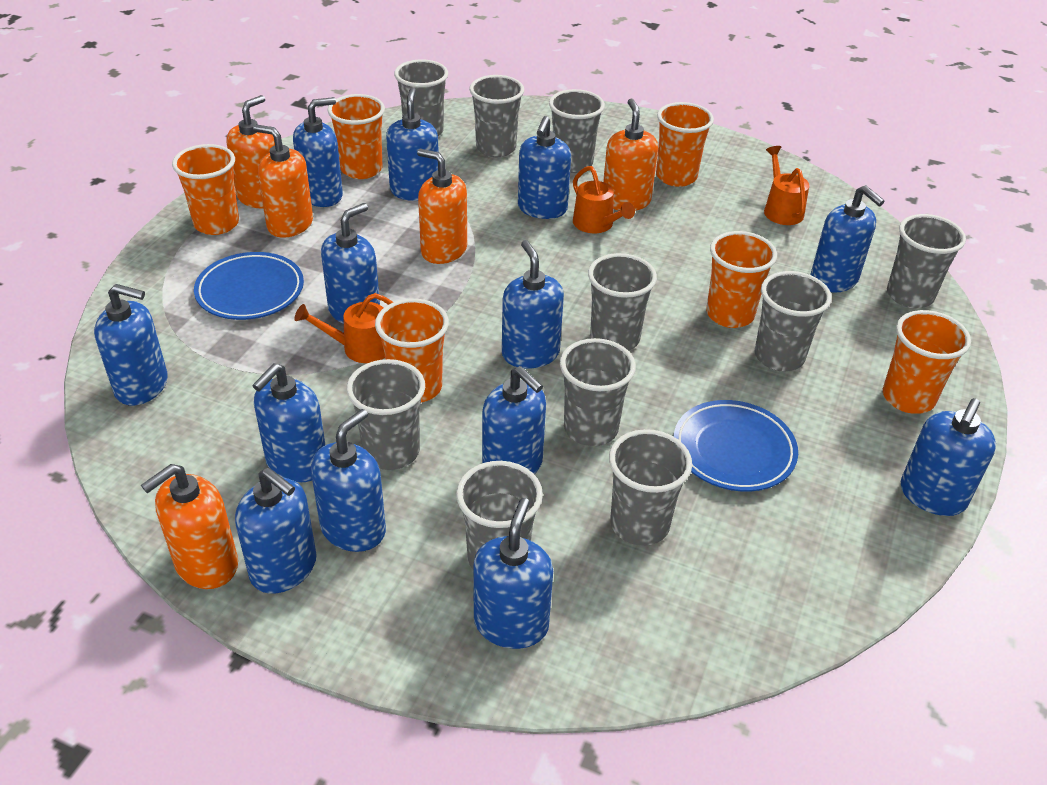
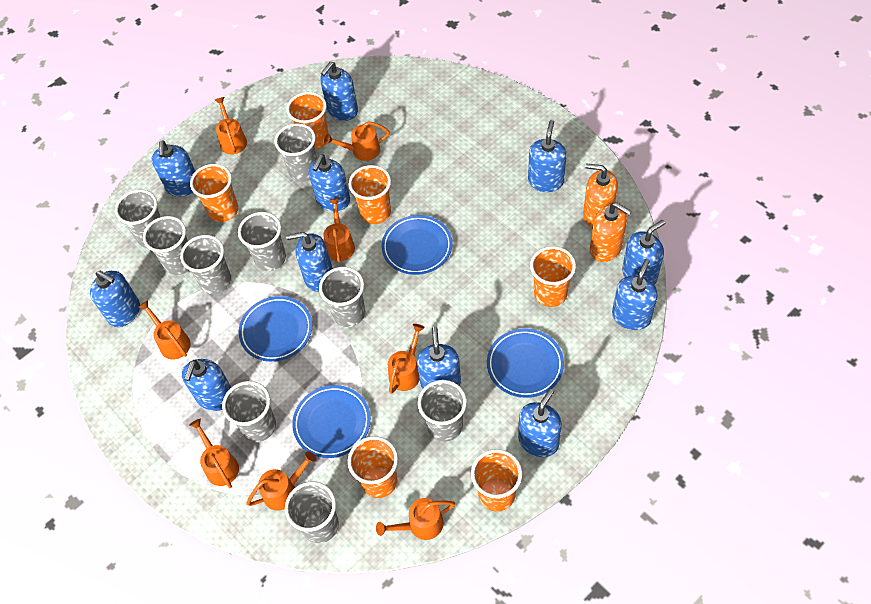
blue plate: 2 -> 4
blue soap dispenser: 13 -> 11
grey cup: 10 -> 9
orange soap dispenser: 5 -> 2
orange watering can: 3 -> 8

